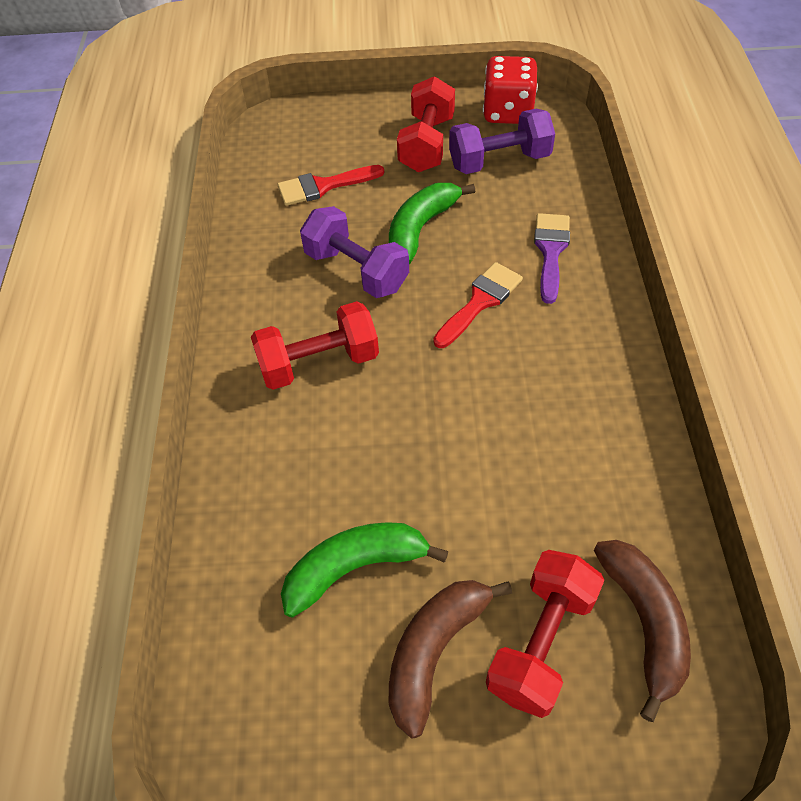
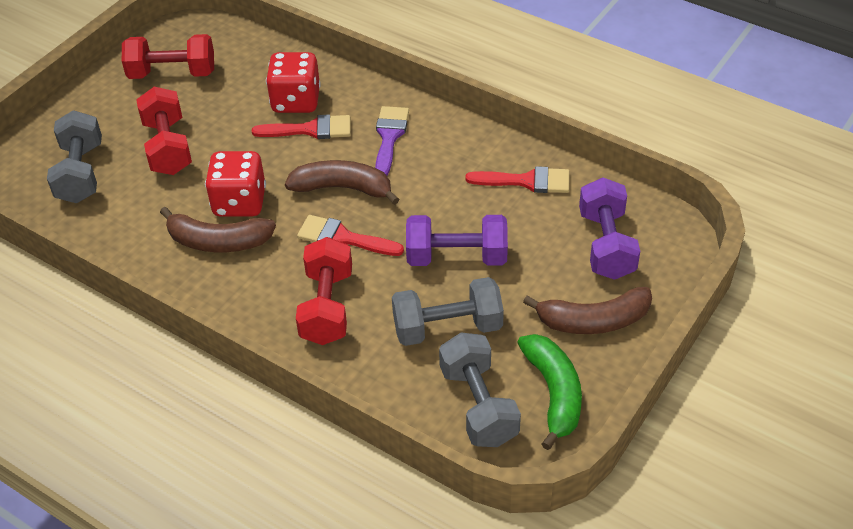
brown banana: 2 -> 3
green banana: 2 -> 1
grey dumbbell: 0 -> 3
red brush: 2 -> 3
red dice: 1 -> 2

